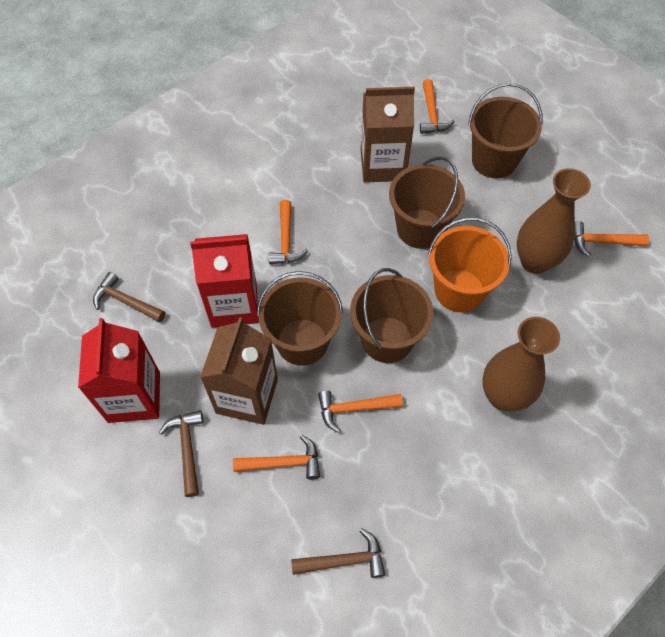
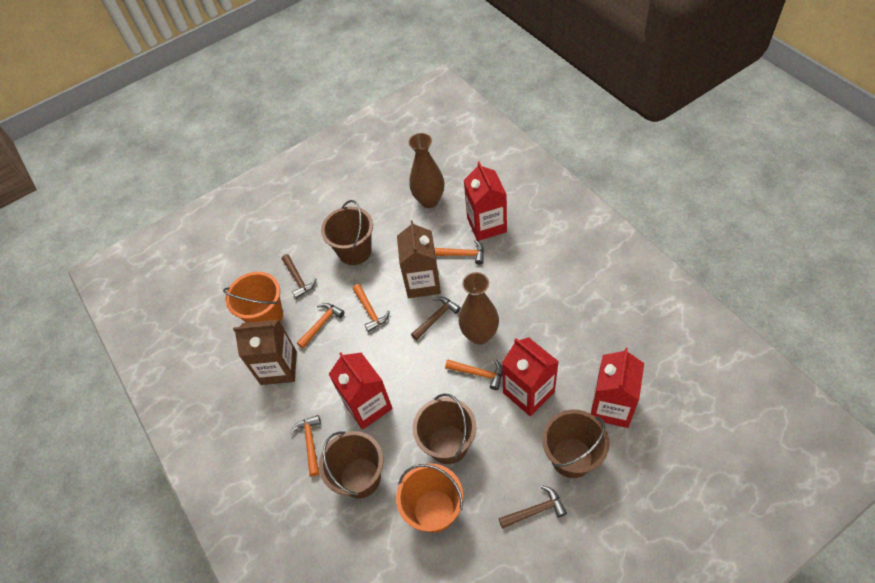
orange bucket: 1 -> 2
red carton: 2 -> 4

